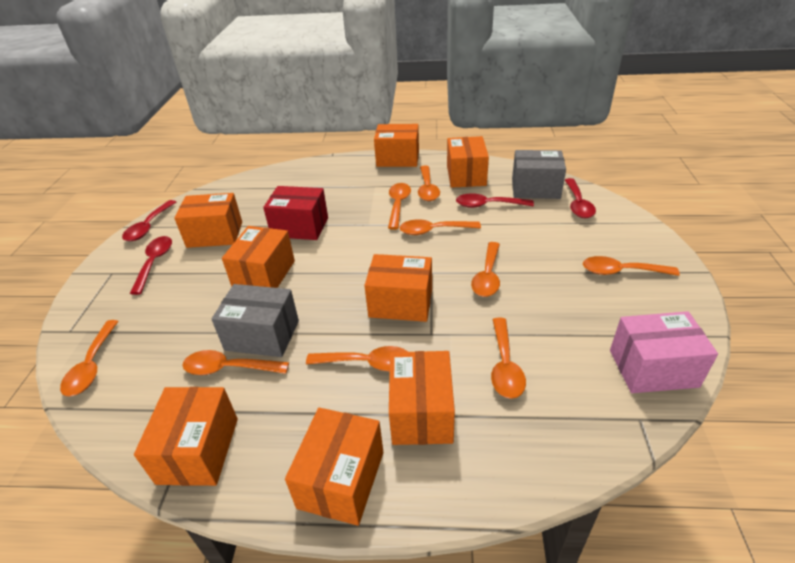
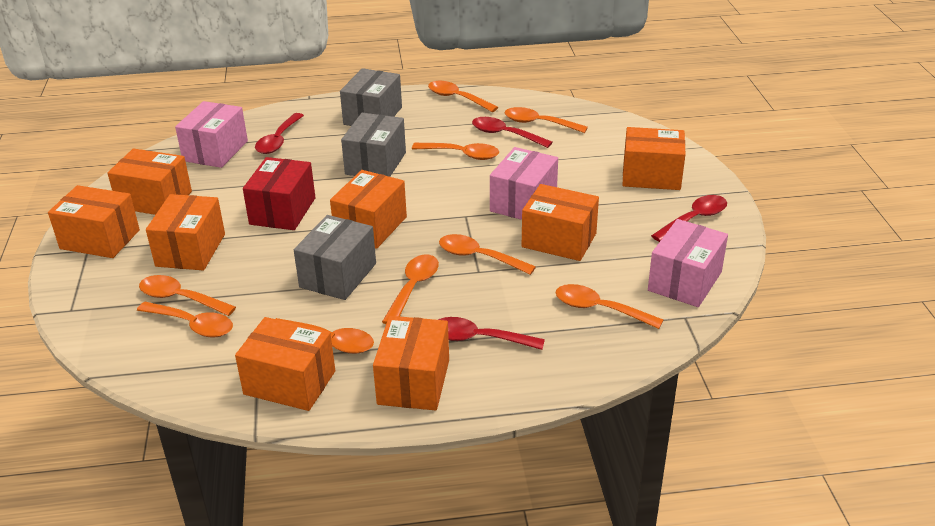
grey box: 2 -> 3
pink box: 1 -> 3

